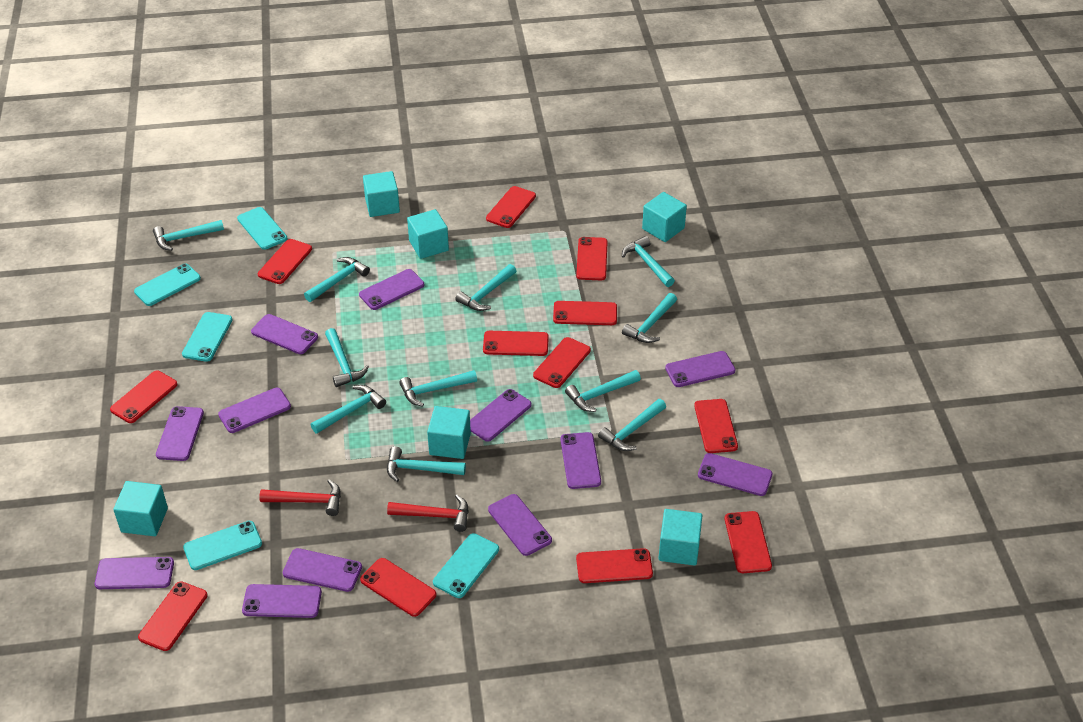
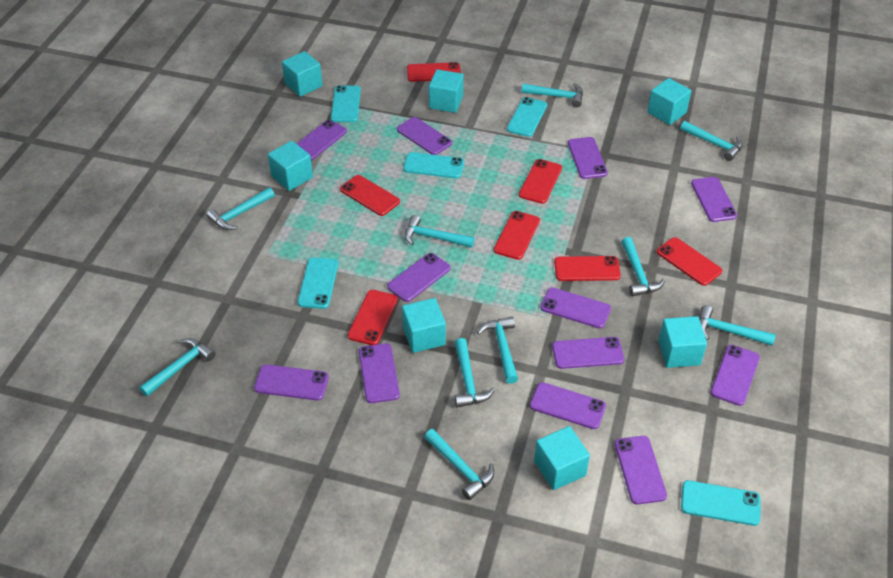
red hammer: 2 -> 0
red phone: 12 -> 7
turquoise cube: 6 -> 7
turquoise hammer: 11 -> 10

